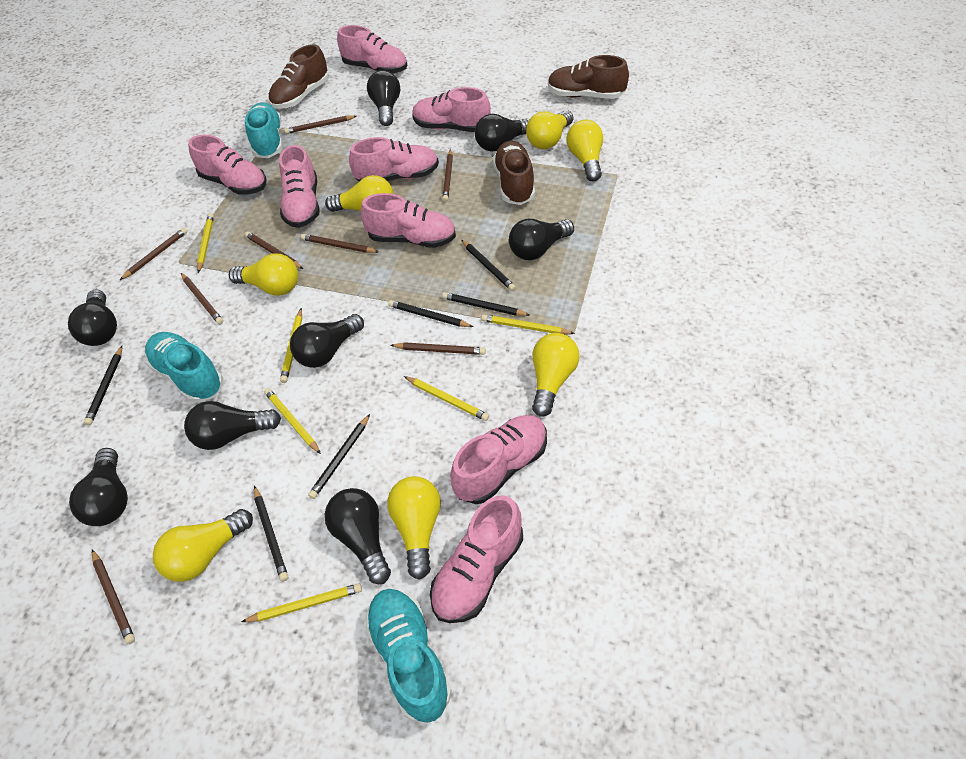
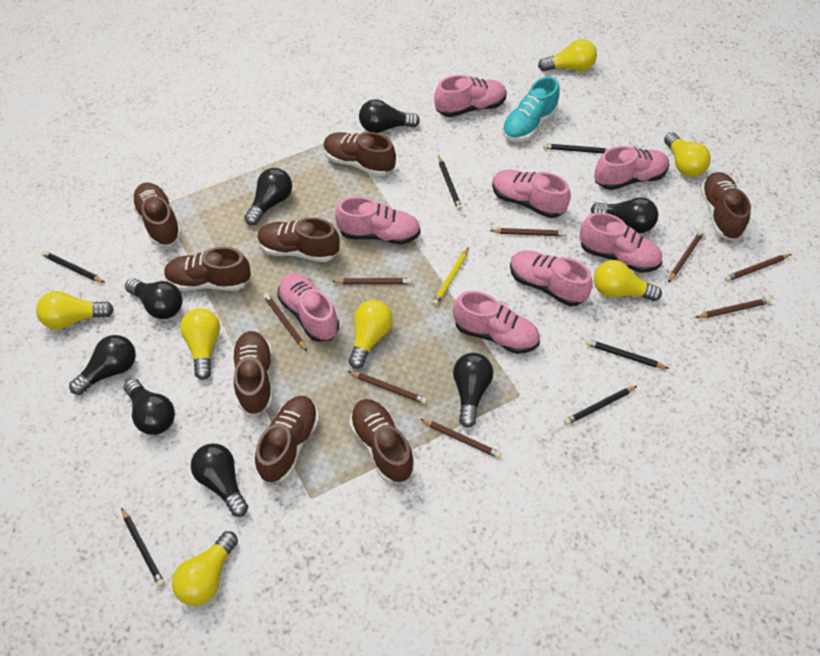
brown shoe: 3 -> 8
turquoise shoe: 3 -> 1
yellow pencil: 6 -> 1

